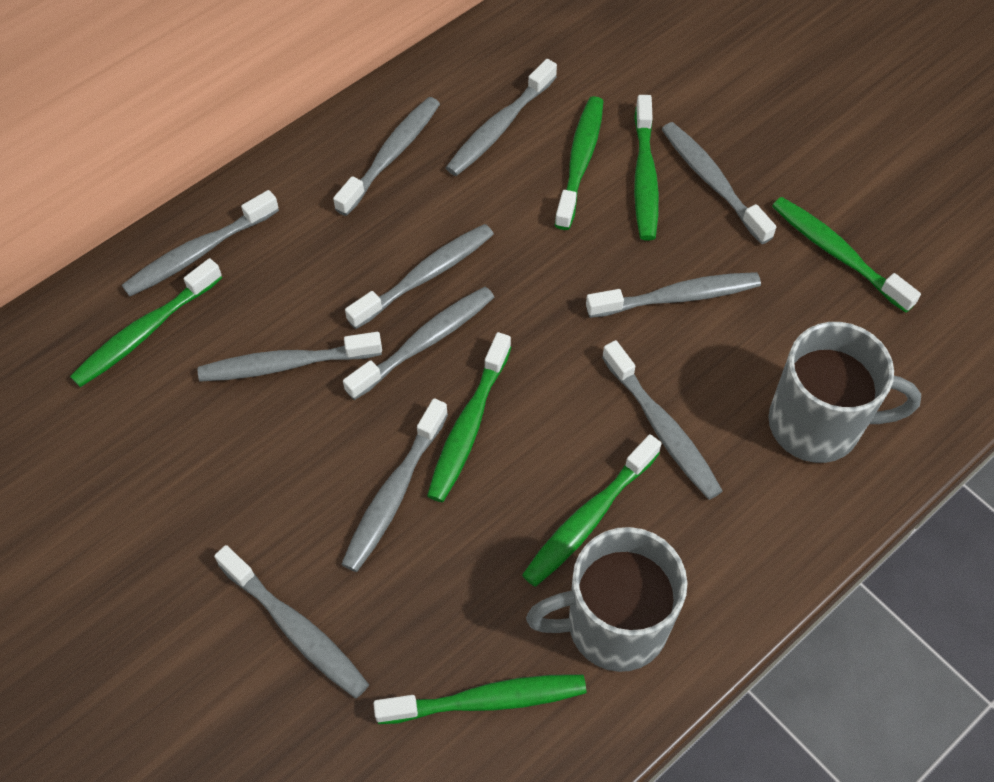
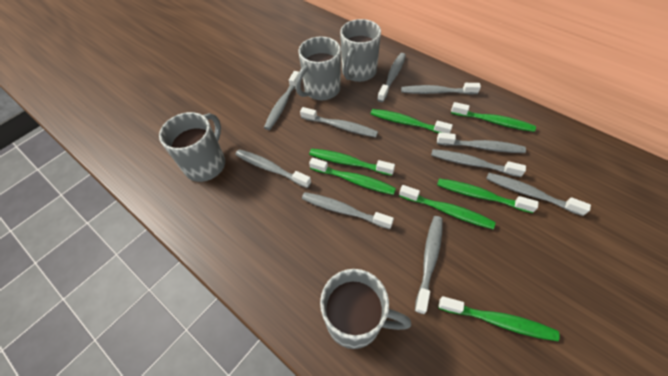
grey mug: 2 -> 4
grey toothbrush: 11 -> 10

